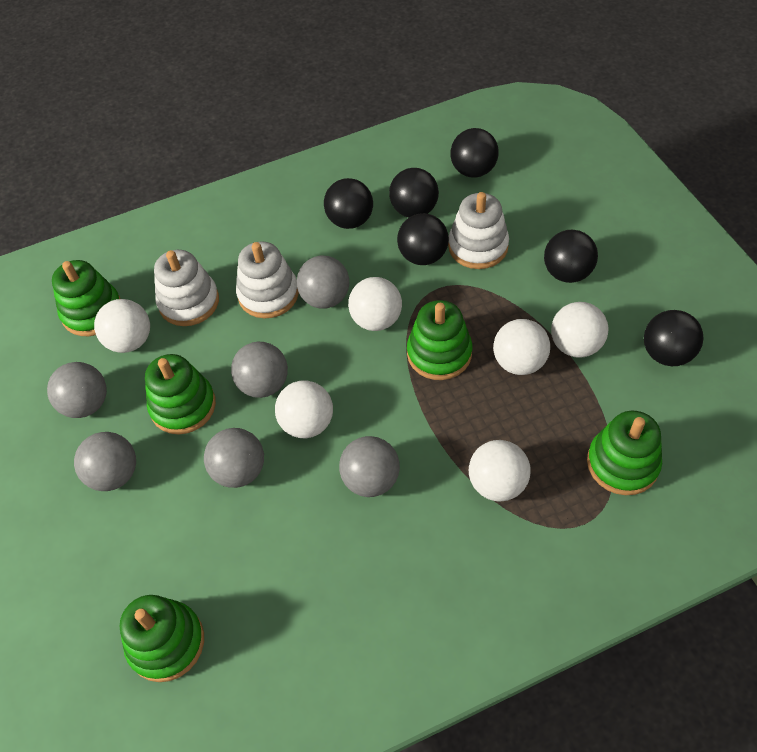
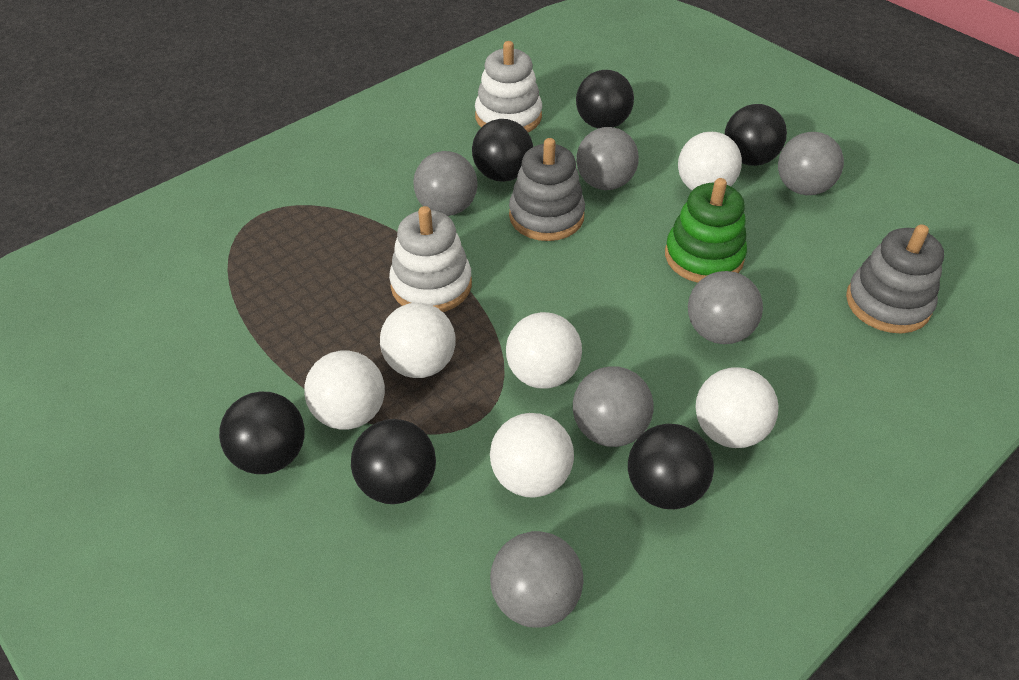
green stacking toy: 5 -> 1
grey stacking toy: 0 -> 2
white stacking toy: 3 -> 2

